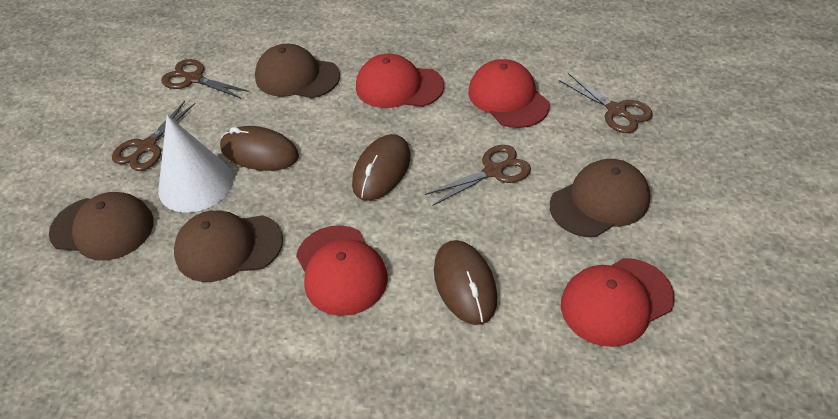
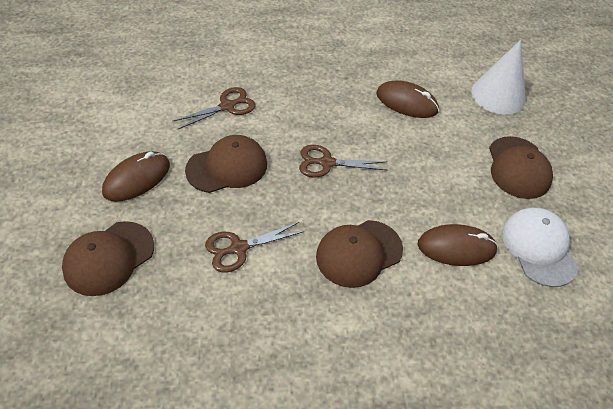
brown scissors: 4 -> 3
red cap: 4 -> 0
white cap: 0 -> 1

